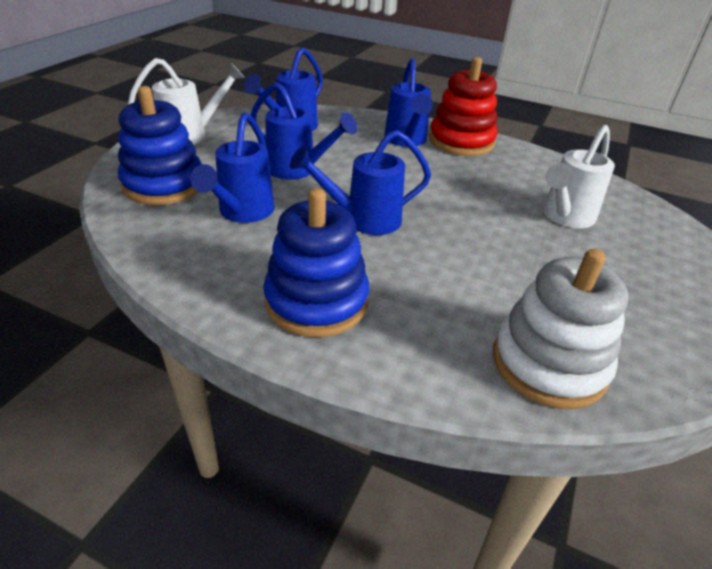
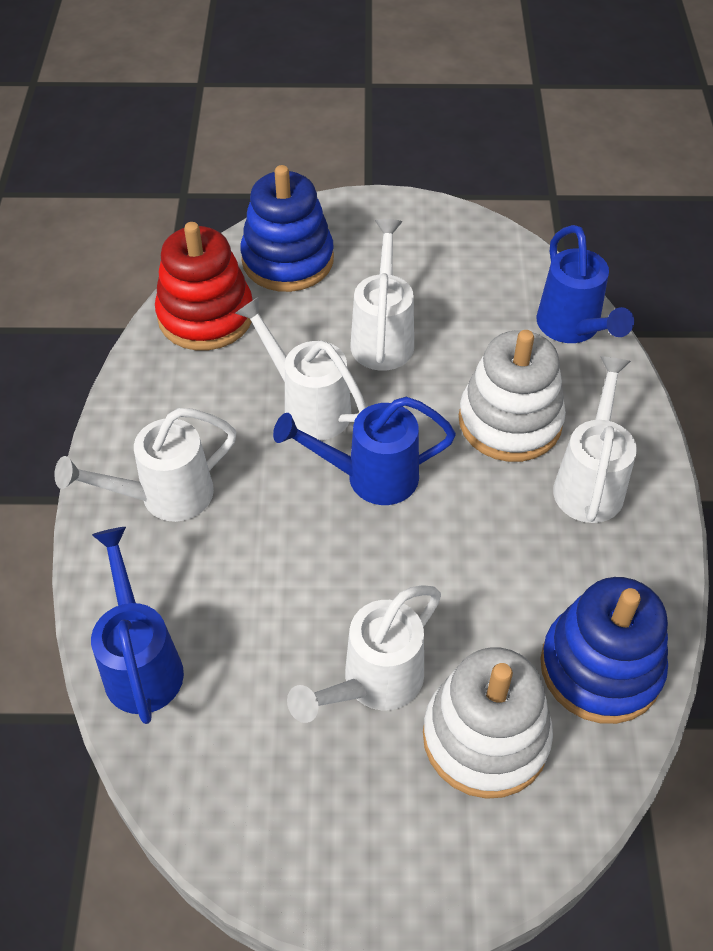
blue watering can: 5 -> 3
white stacking toy: 1 -> 2
white watering can: 2 -> 5

